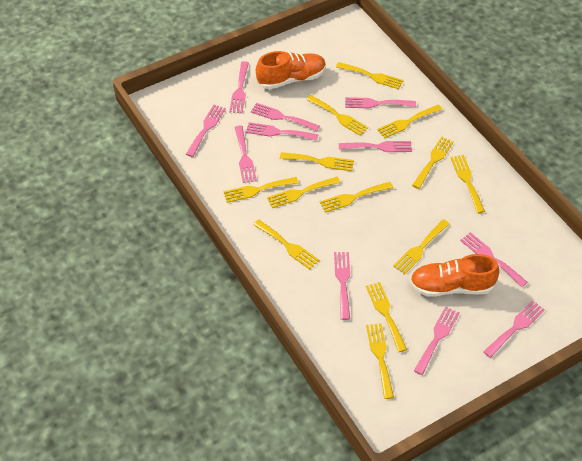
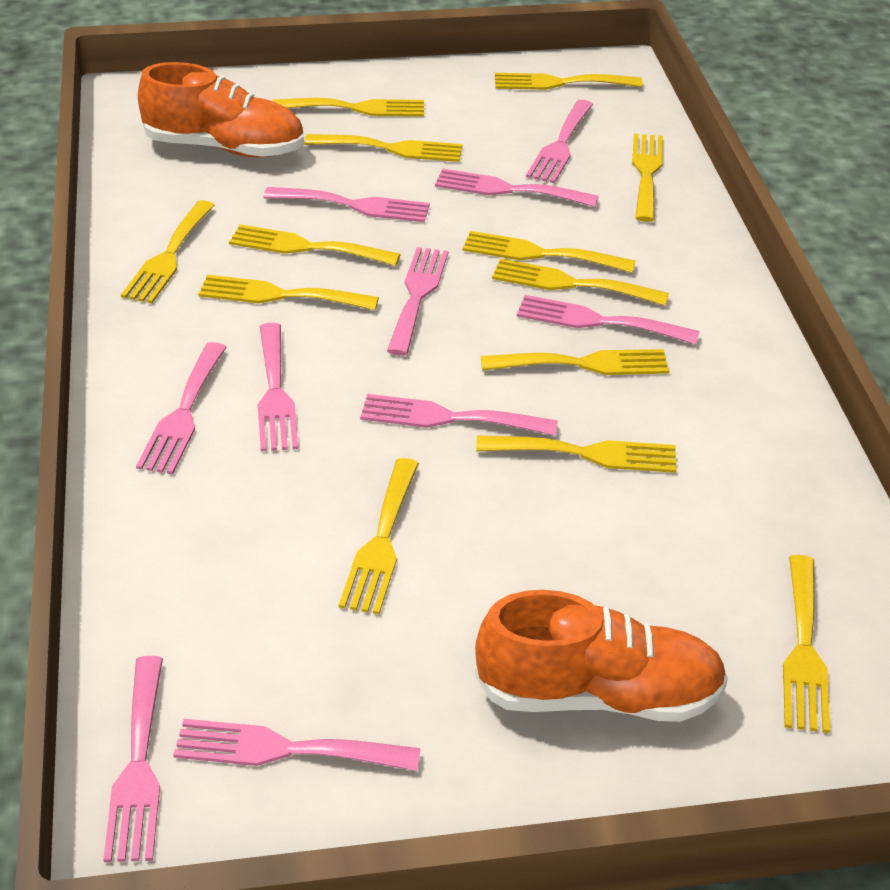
pink fork: 11 -> 10

